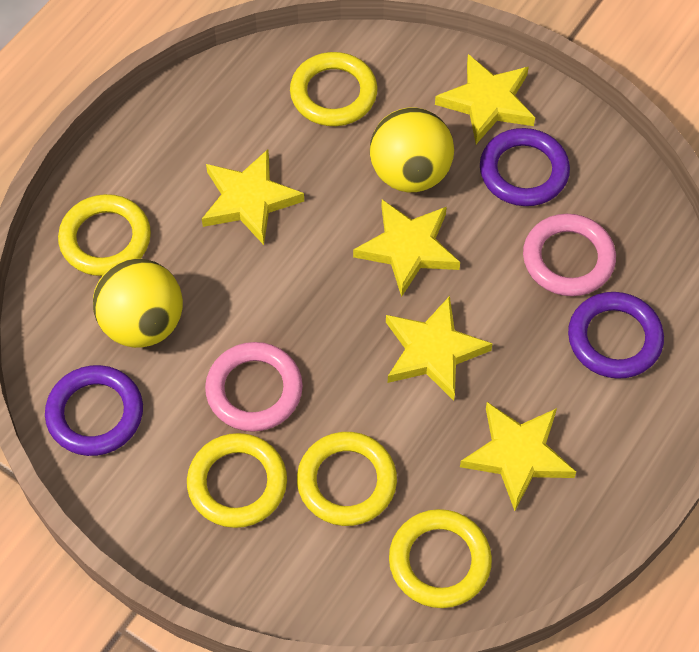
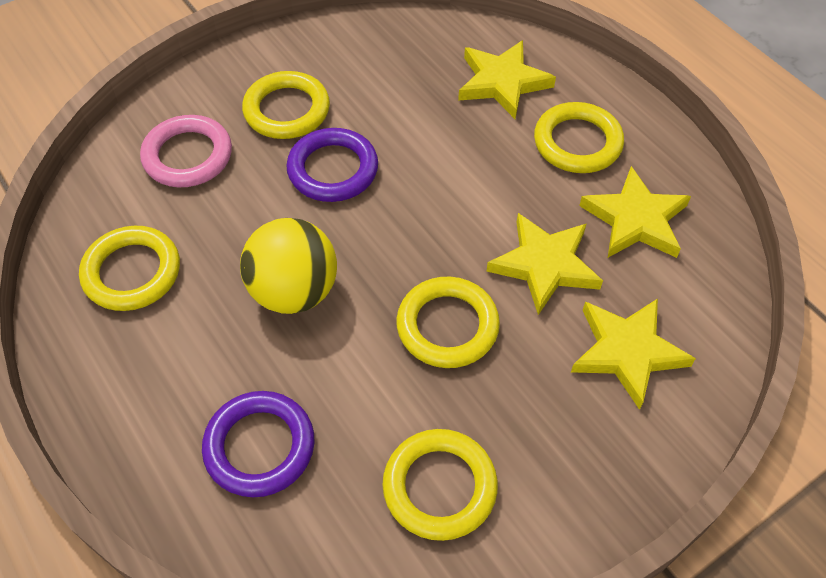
pink ring: 2 -> 1
purple ring: 3 -> 2
yellow ball: 2 -> 1
yellow star: 5 -> 4

